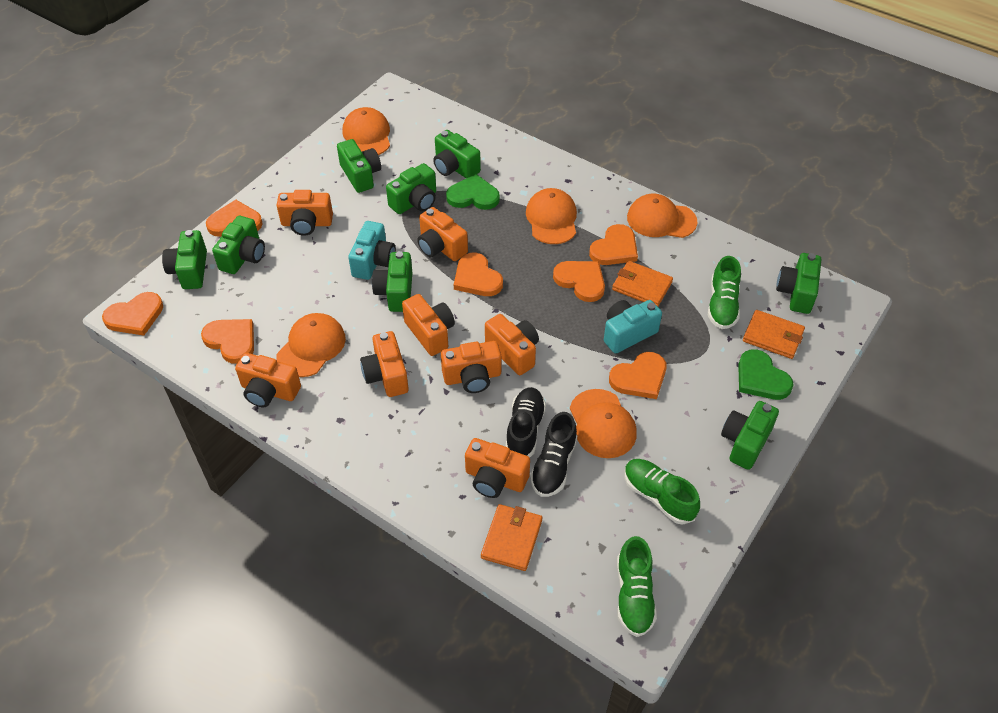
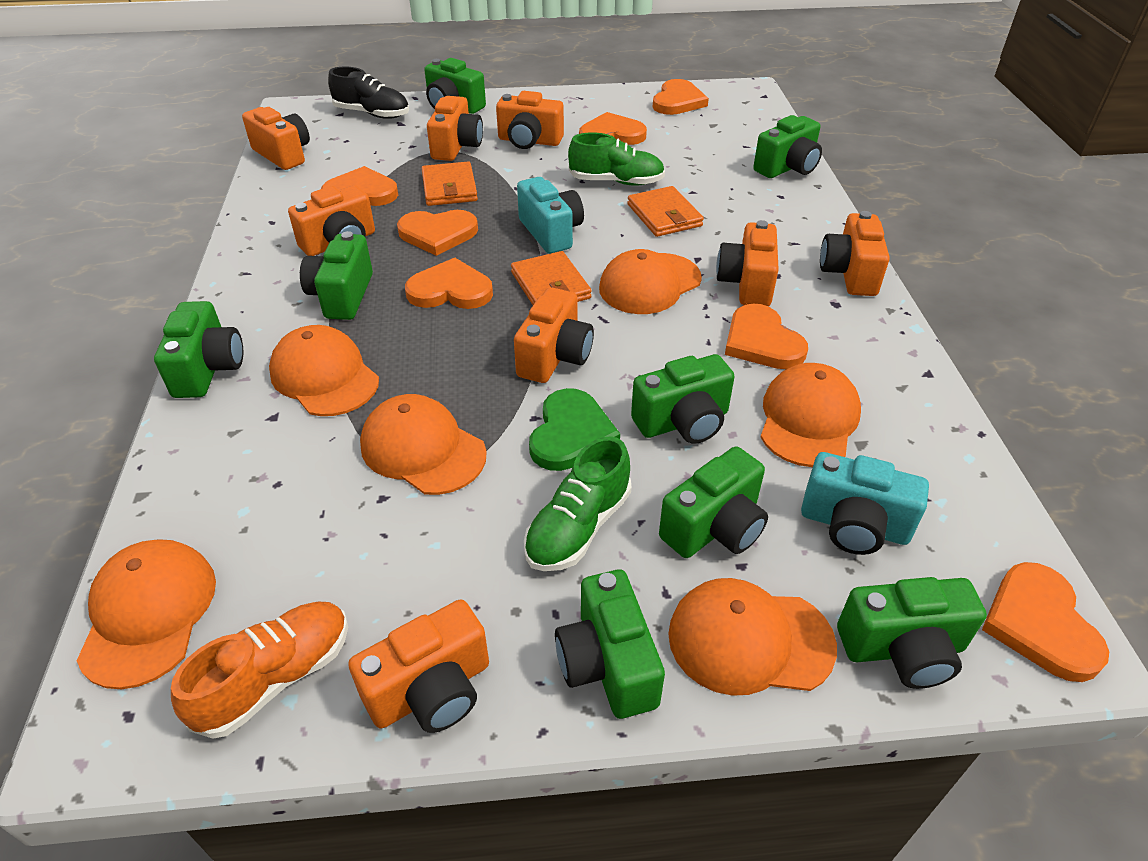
black shoe: 2 -> 1
green heart: 2 -> 1
green shoe: 3 -> 2
orange cap: 5 -> 6
orange shoe: 0 -> 1

